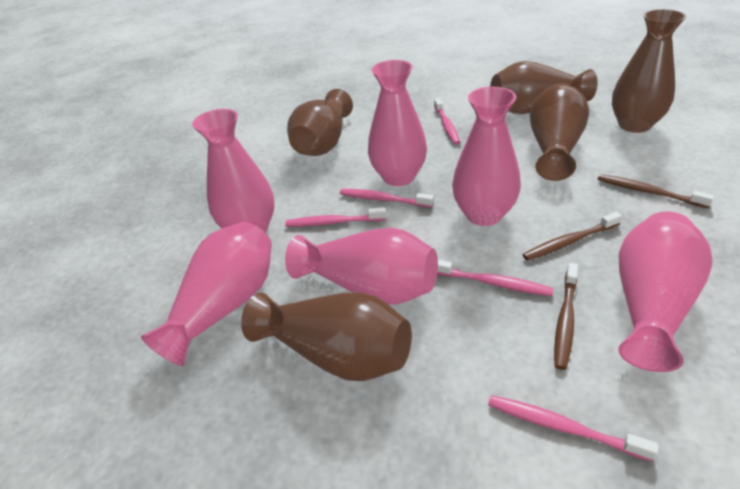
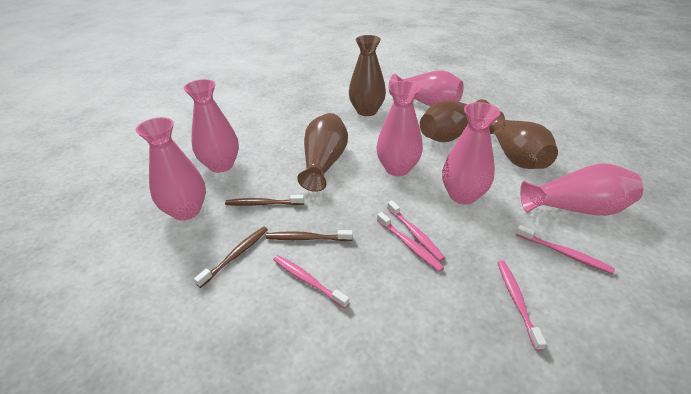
brown vase: 5 -> 4

